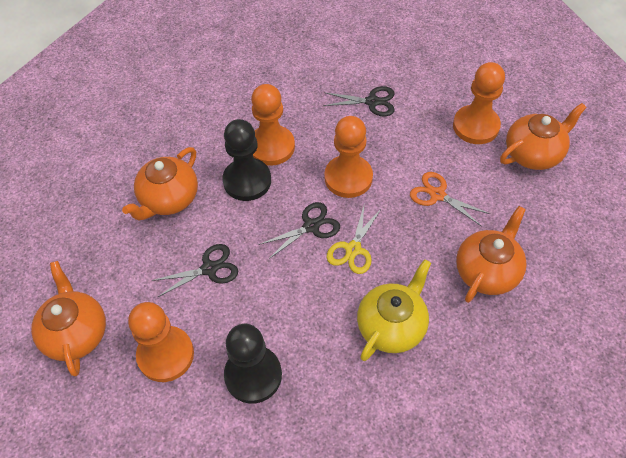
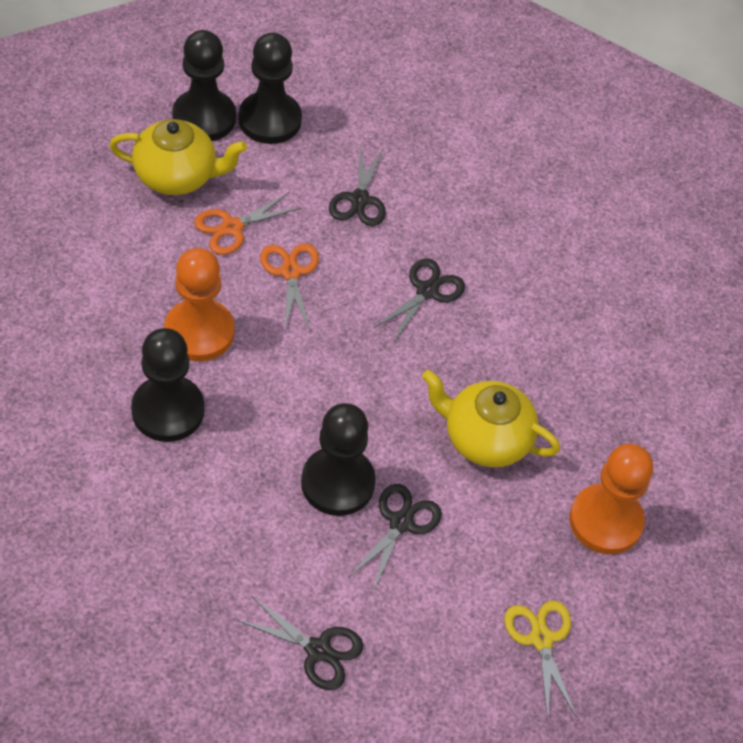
black pawn: 2 -> 4
black scissors: 3 -> 4
orange pawn: 4 -> 2
orange scissors: 1 -> 2
orange teapot: 4 -> 0
yellow teapot: 1 -> 2

